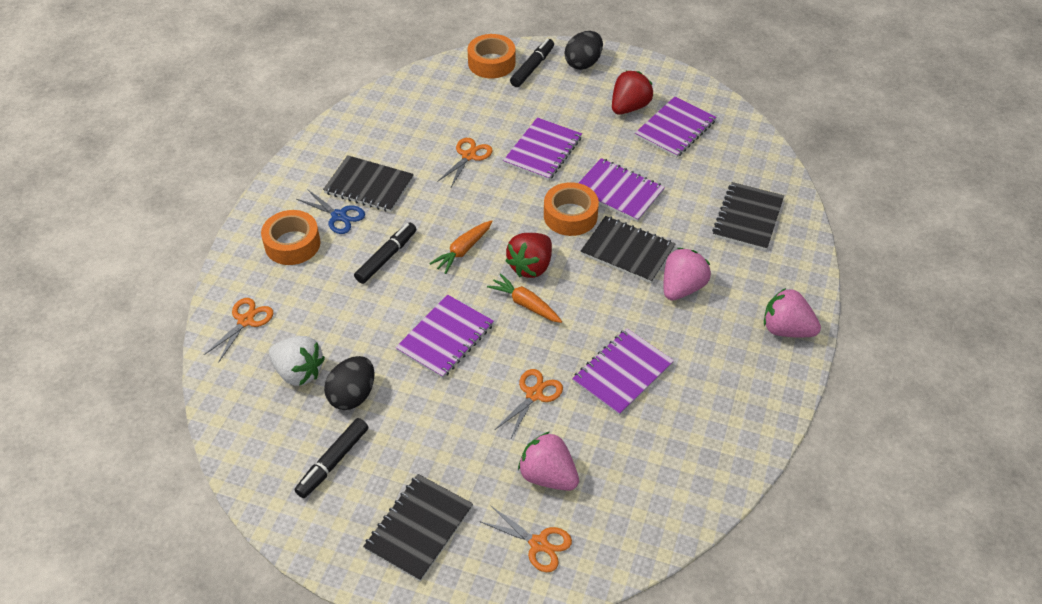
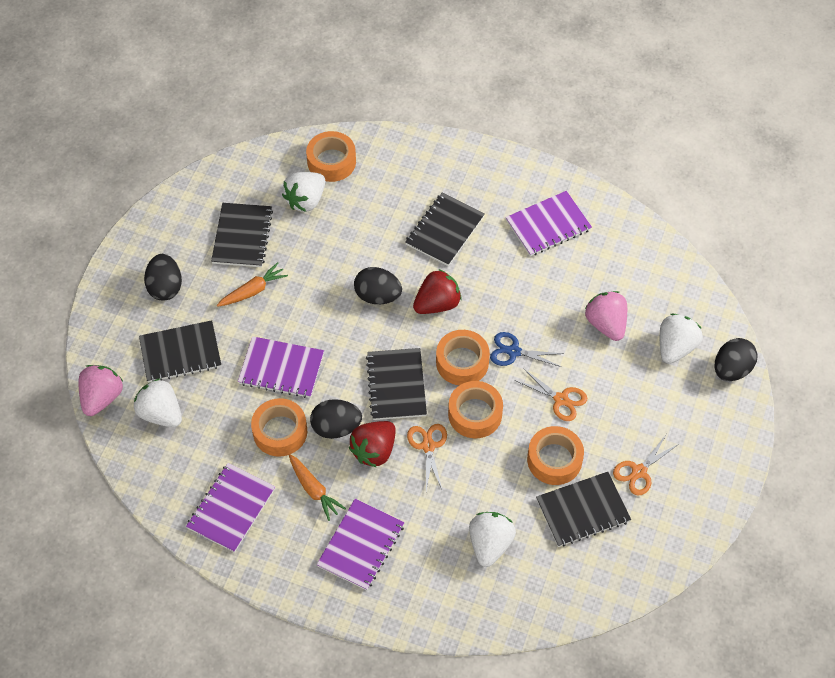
black egg: 2 -> 4
black marker: 3 -> 0
black notebook: 4 -> 5
orange scissors: 4 -> 3
orange tape: 3 -> 5
pink strawberry: 3 -> 2
purple notebook: 5 -> 4
white strawberry: 1 -> 4

